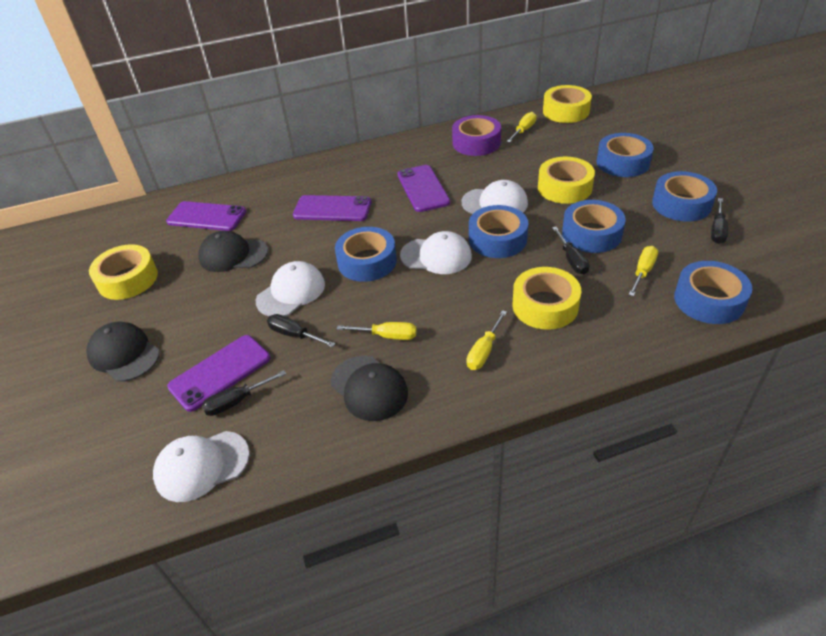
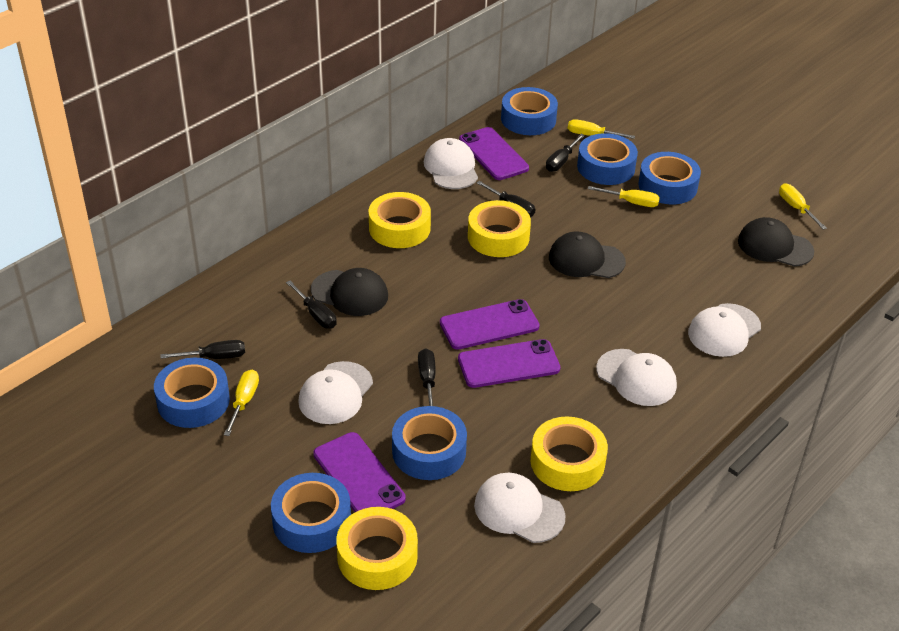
black screwdriver: 4 -> 5
purple tape: 1 -> 0
white cap: 4 -> 5

